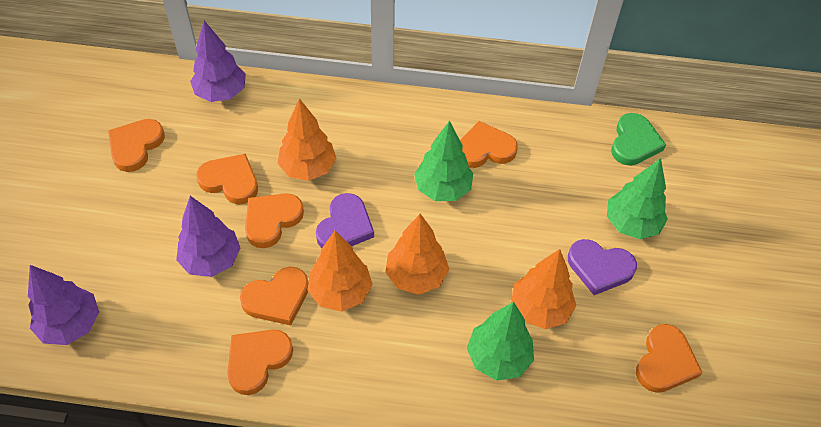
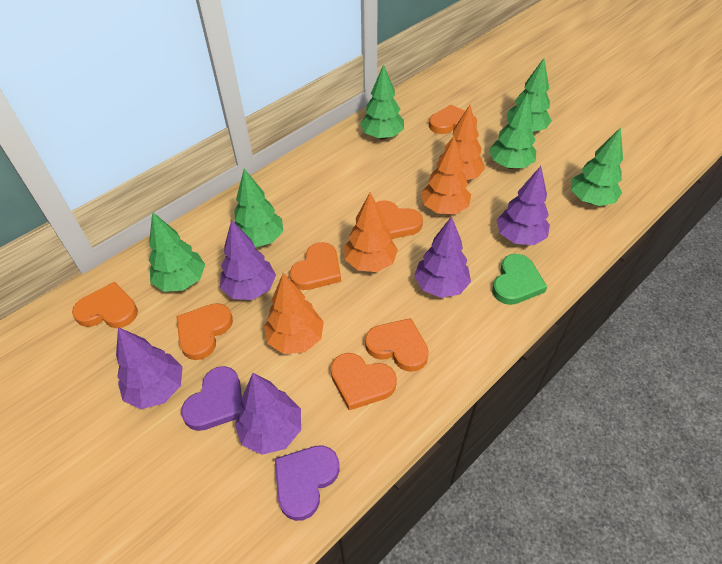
green tree: 3 -> 6
purple tree: 3 -> 5

